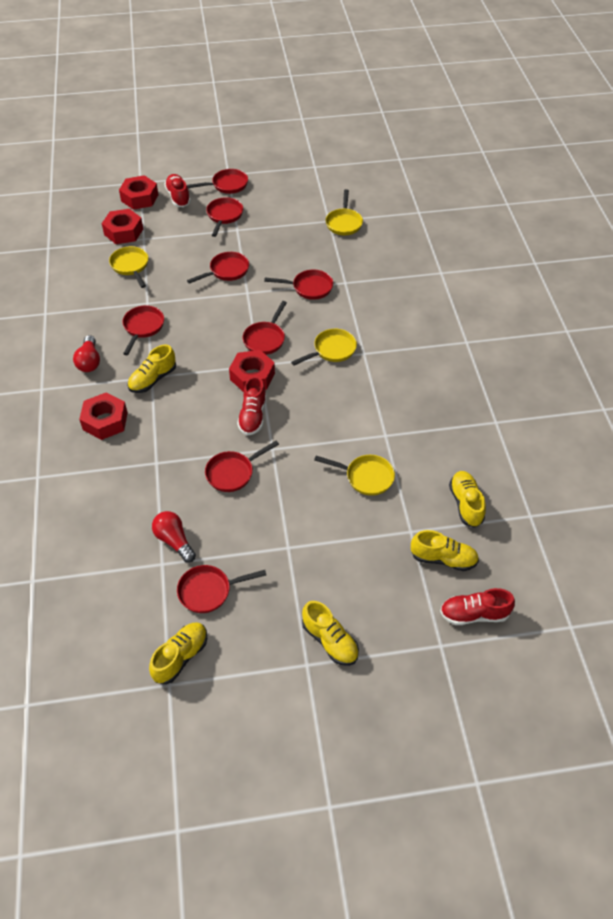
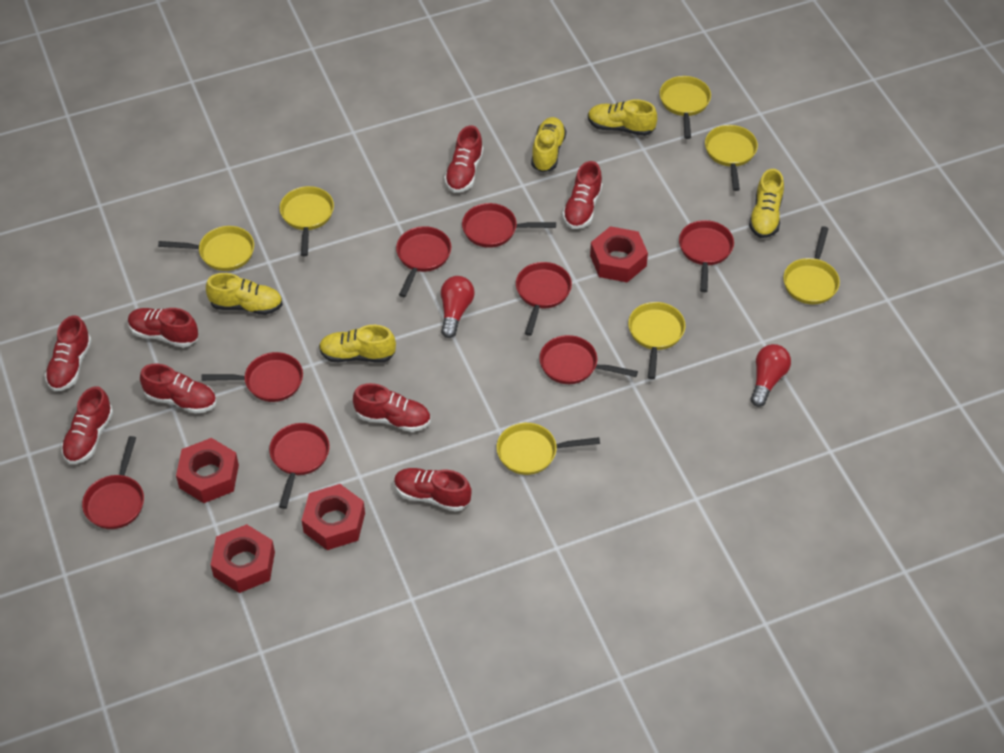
red shoe: 3 -> 8
yellow pan: 4 -> 7

